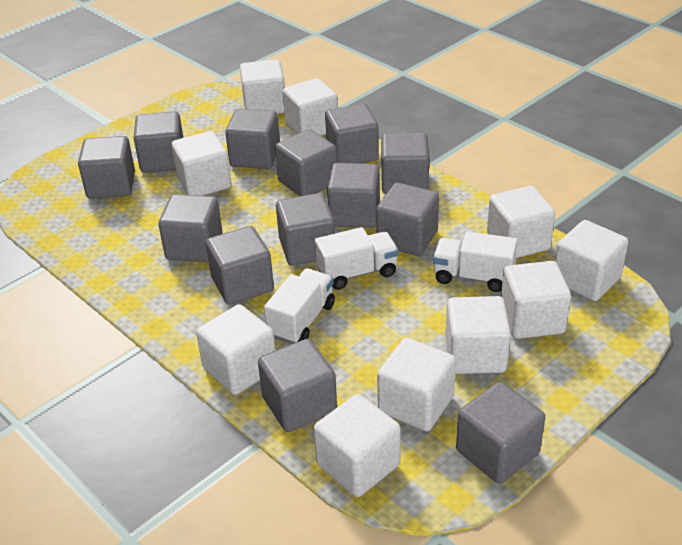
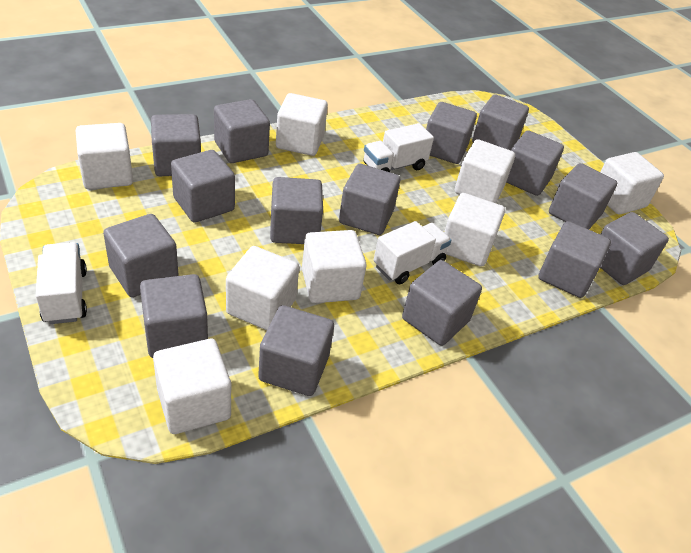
grey cube: 13 -> 15
white cube: 10 -> 8

